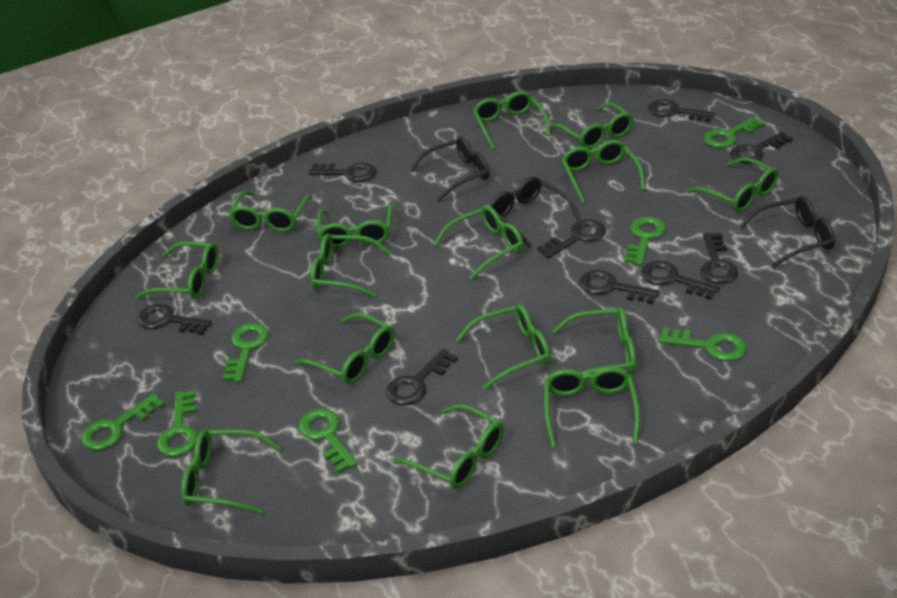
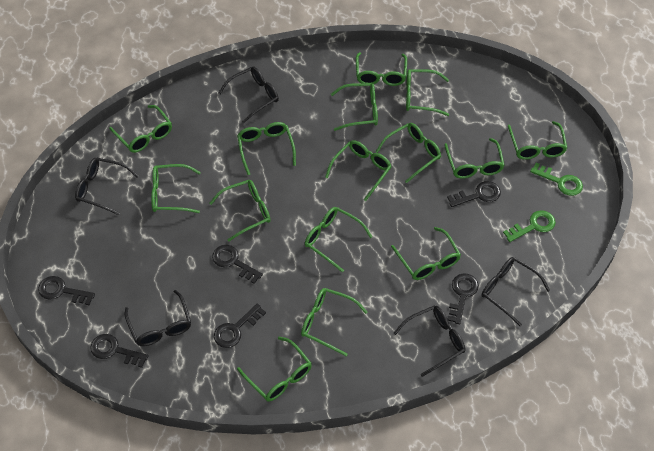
black glasses: 3 -> 5
black key: 9 -> 6
green key: 7 -> 2

